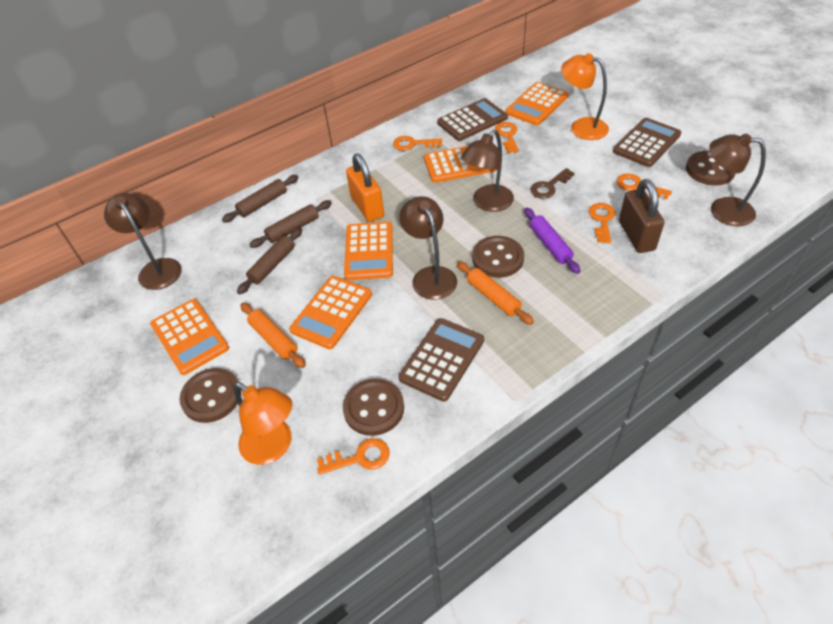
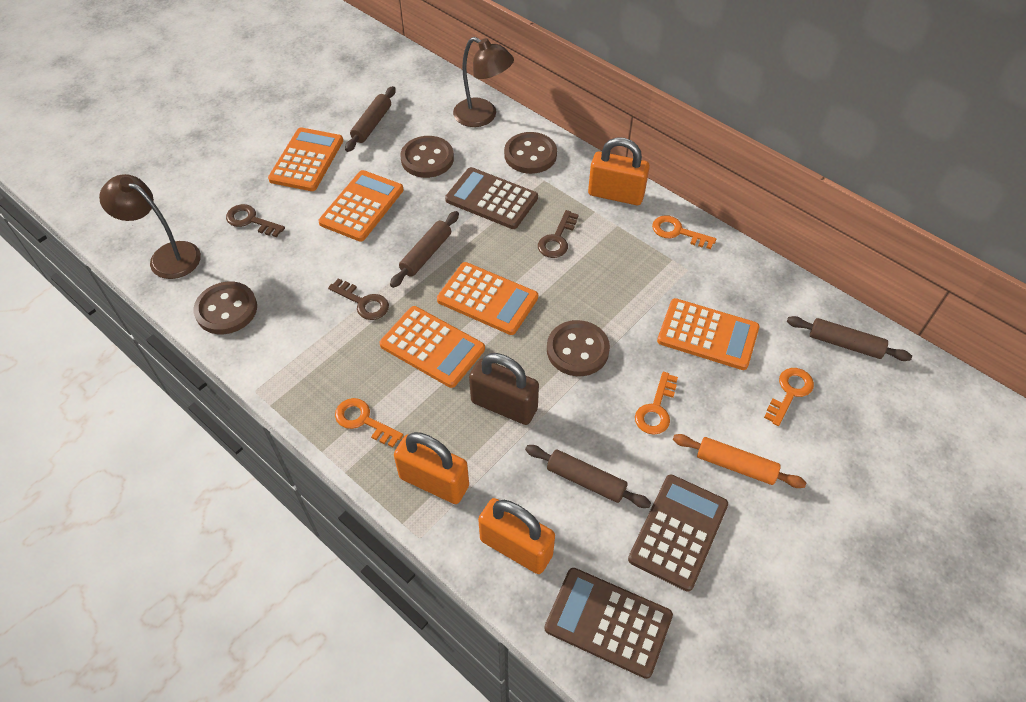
brown key: 1 -> 3
brown lamp: 4 -> 2
brown rolling pin: 3 -> 4
orange key: 5 -> 4
orange lamp: 2 -> 0
orange padlock: 1 -> 3
orange rolling pin: 2 -> 1
purple rolling pin: 1 -> 0

